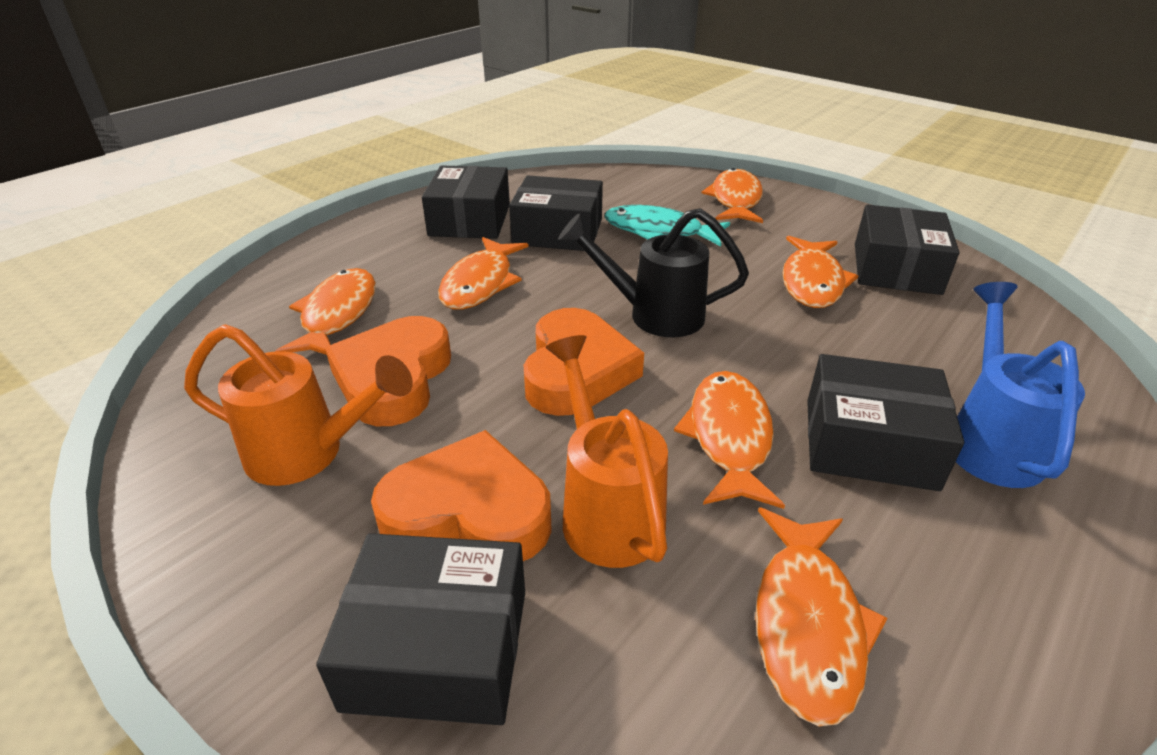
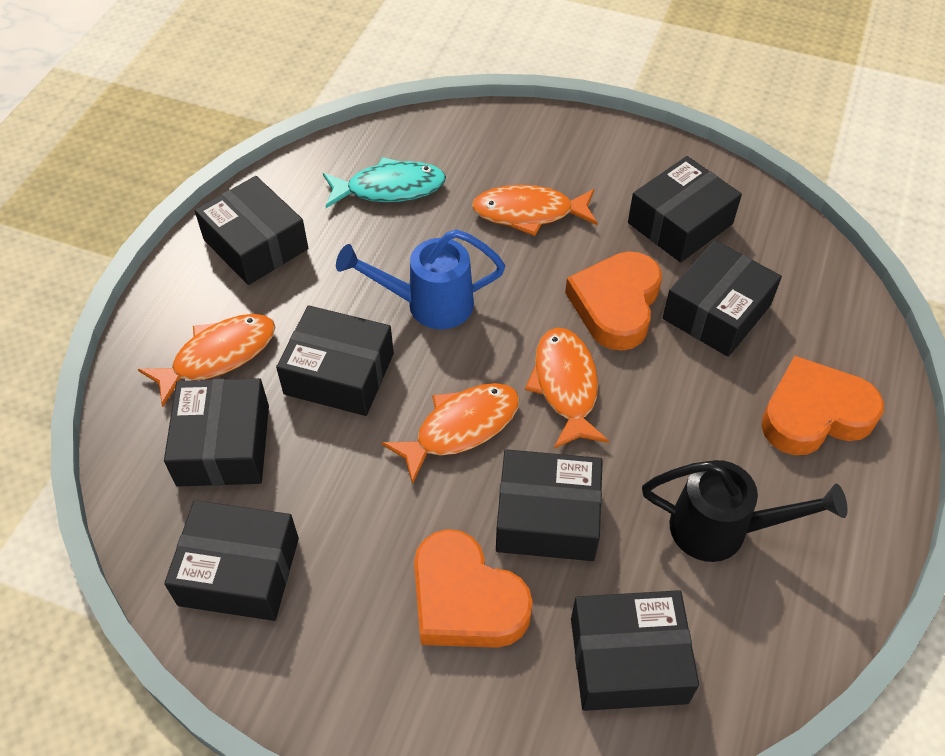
black box: 5 -> 8
orange fish: 6 -> 4
orange watering can: 2 -> 0

